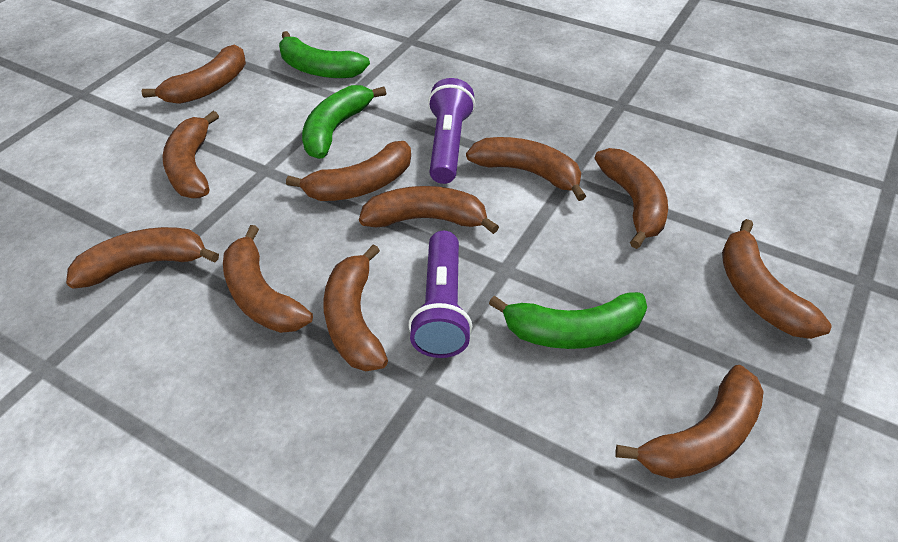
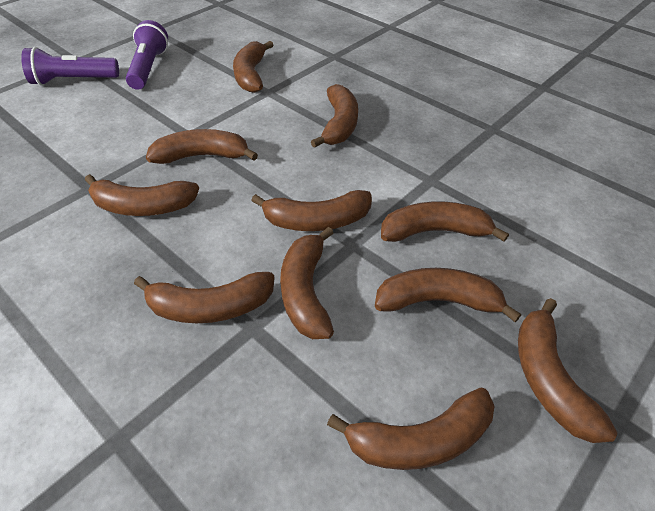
green banana: 3 -> 0

